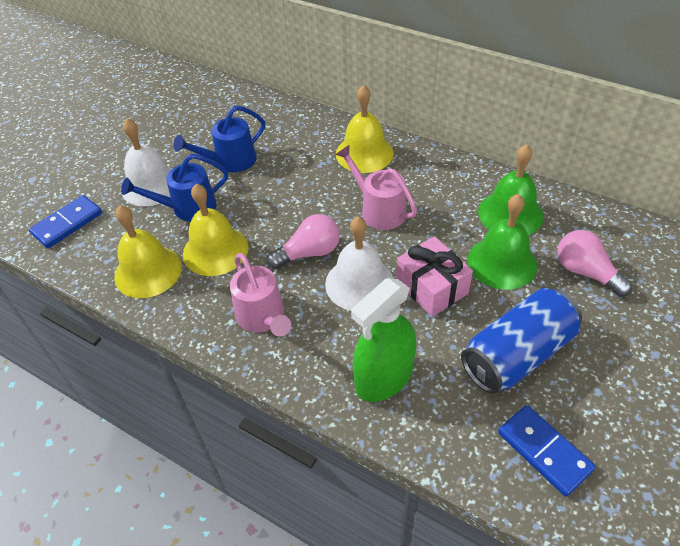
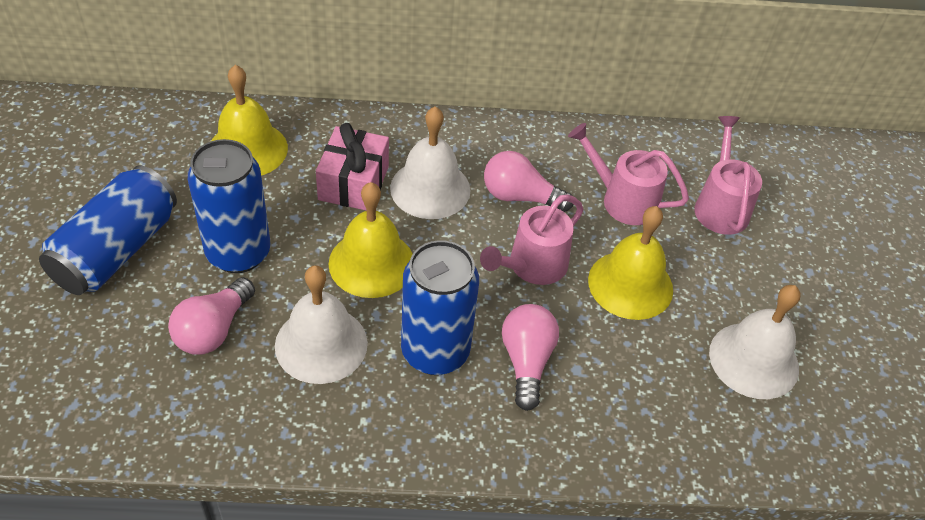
blue can: 1 -> 3
blue domino: 2 -> 0
blue watering can: 2 -> 0
green bell: 2 -> 0
green spray bottle: 1 -> 0
pink light bulb: 2 -> 3
pink watering can: 2 -> 3
white bell: 2 -> 3

